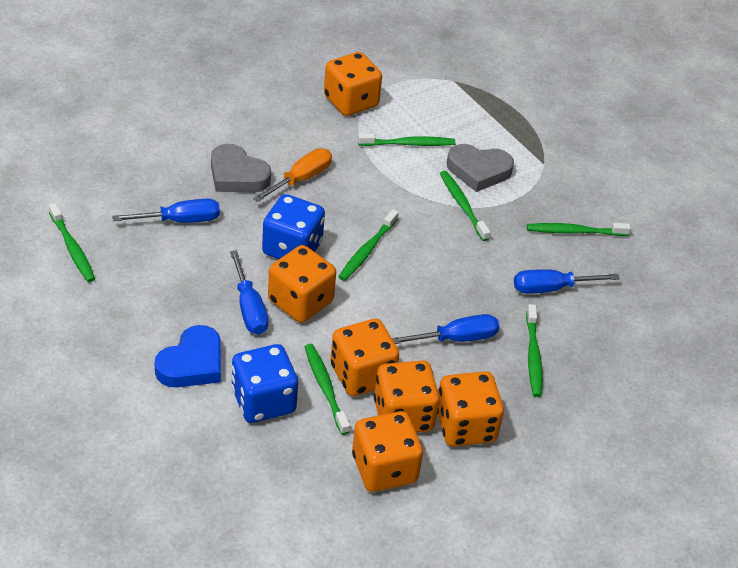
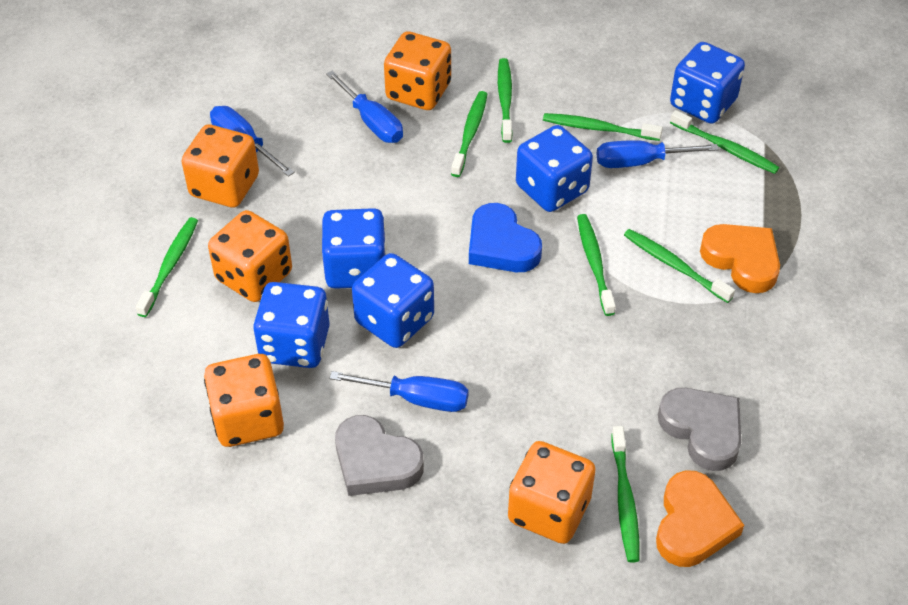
blue dice: 2 -> 5
green toothbrush: 7 -> 8
orange dice: 6 -> 5
orange heart: 0 -> 2
orange screwdriver: 1 -> 0

